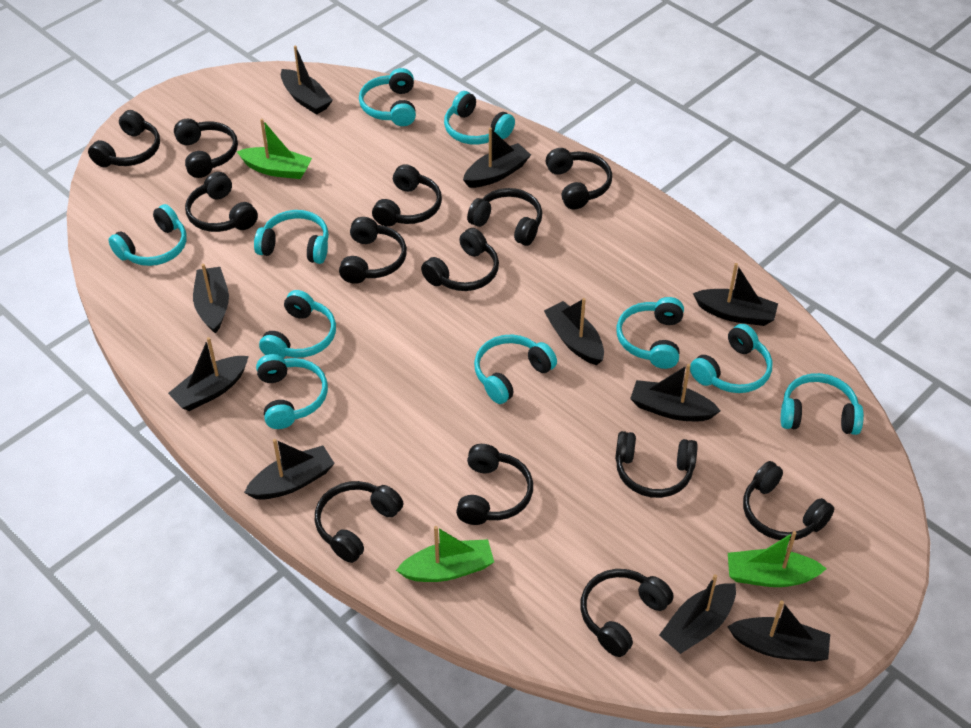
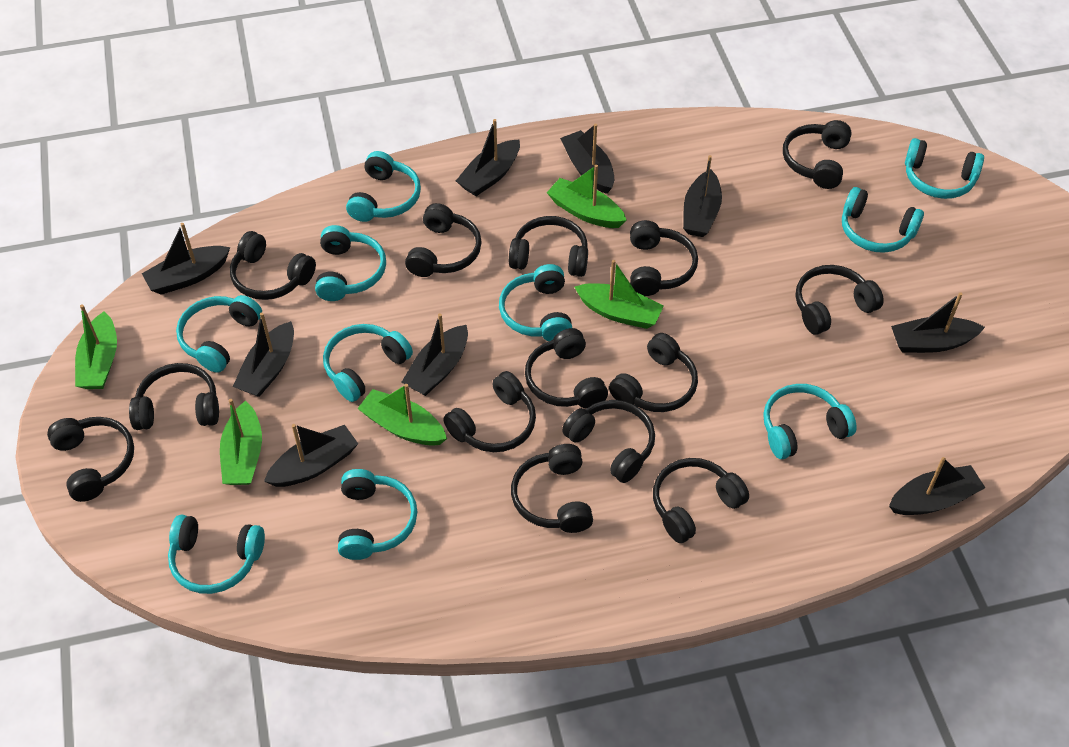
black boat: 10 -> 9
black headphones: 13 -> 14
green boat: 3 -> 5

